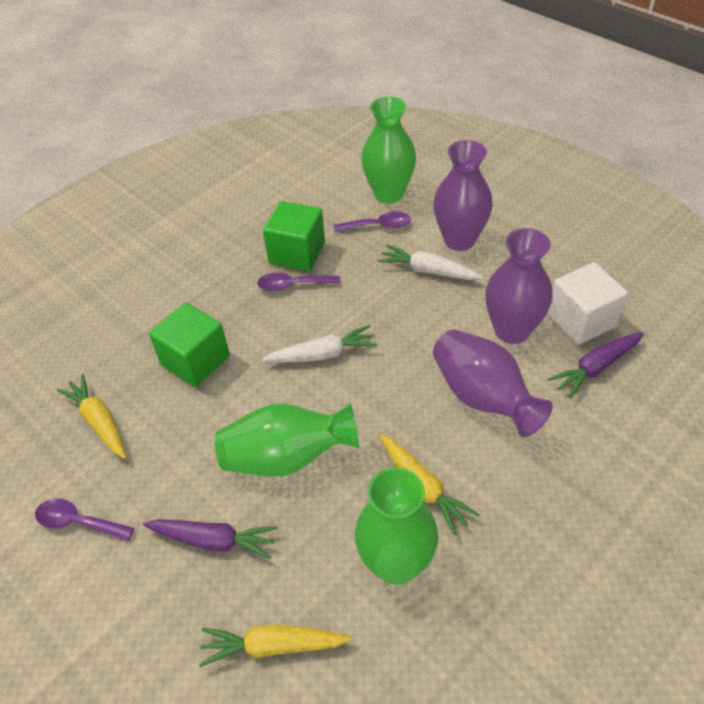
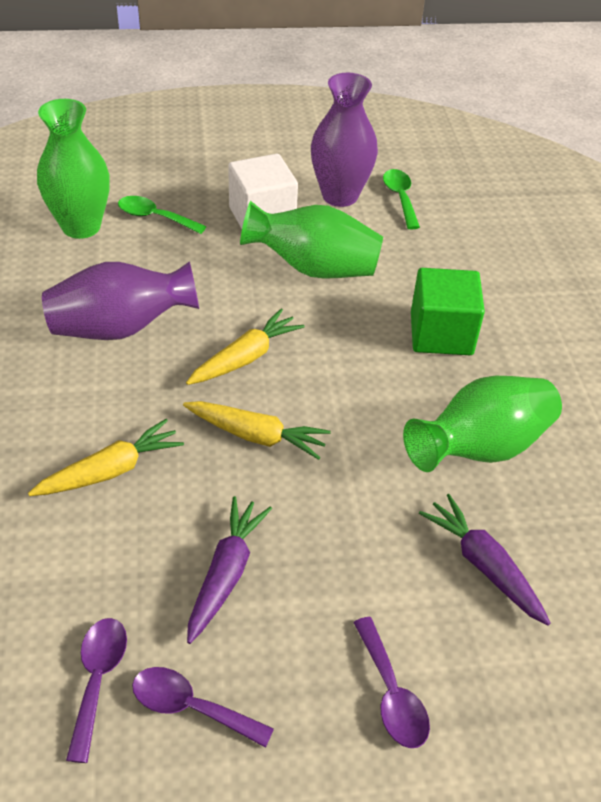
green cube: 2 -> 1
green spoon: 0 -> 2
purple vase: 3 -> 2
white carrot: 2 -> 0

